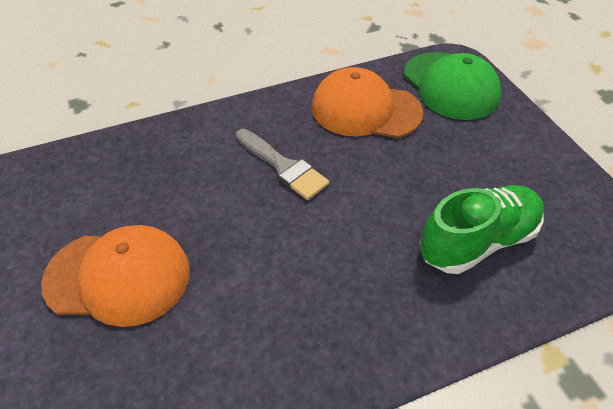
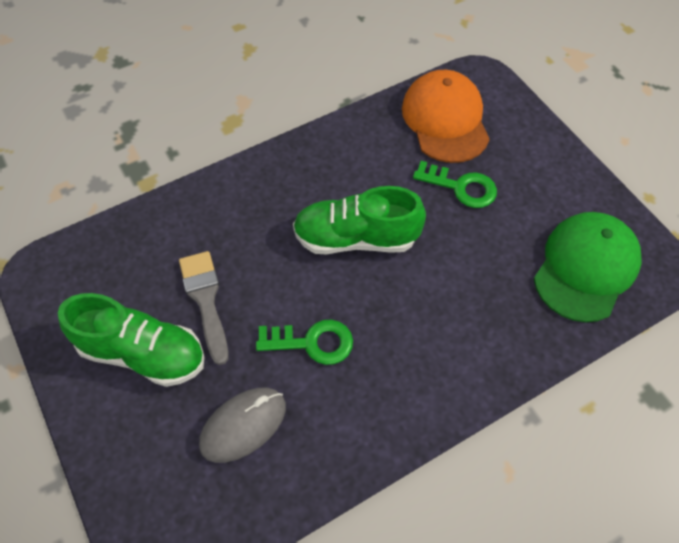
green key: 0 -> 2
green shoe: 1 -> 2
grey mouse: 0 -> 1
orange cap: 2 -> 1

